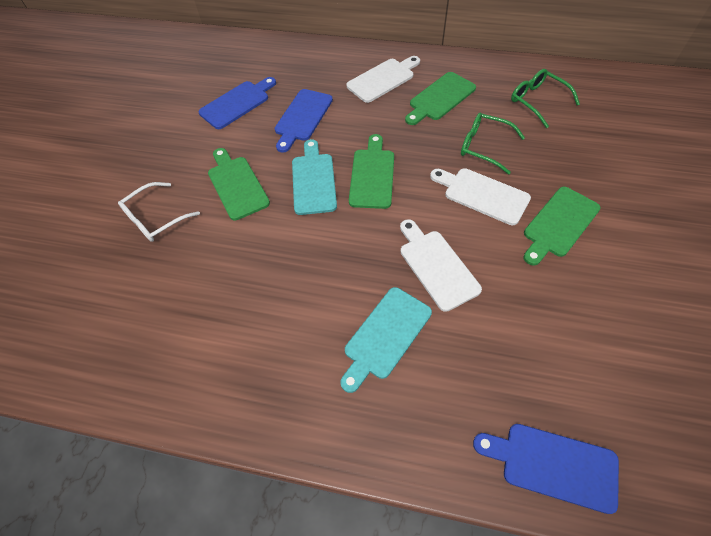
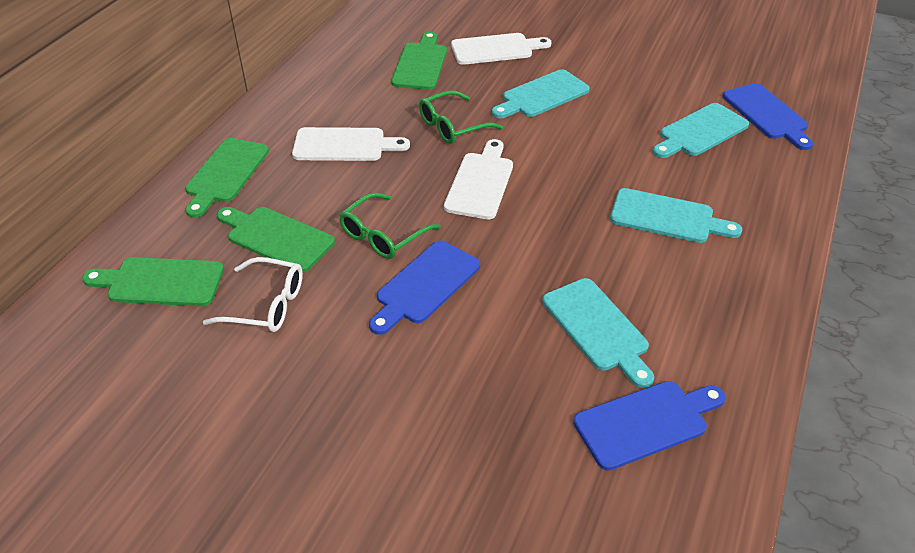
turquoise cutting board: 2 -> 4

